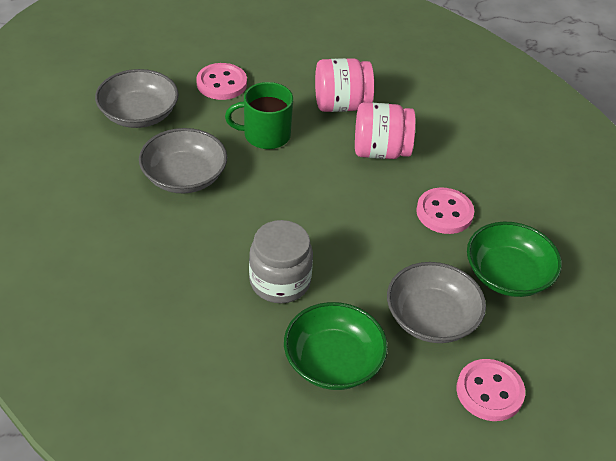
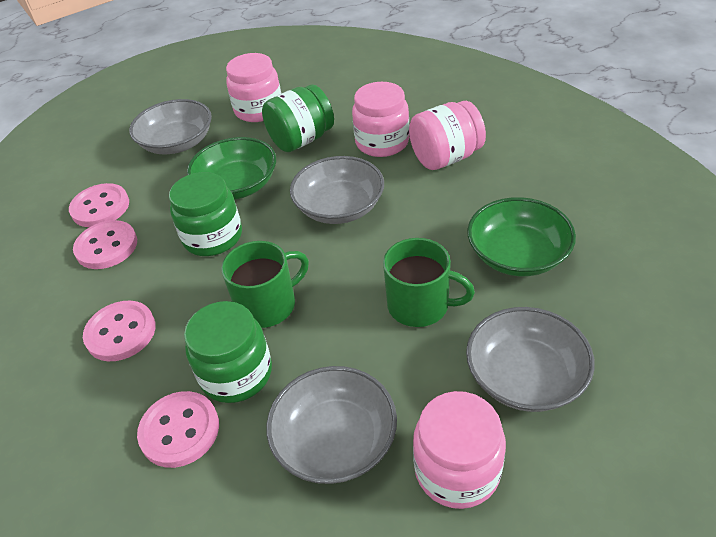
green jar: 0 -> 3
green mug: 1 -> 2
grey bowl: 3 -> 4
grey jar: 1 -> 0
pink button: 3 -> 4
pink jar: 2 -> 4

